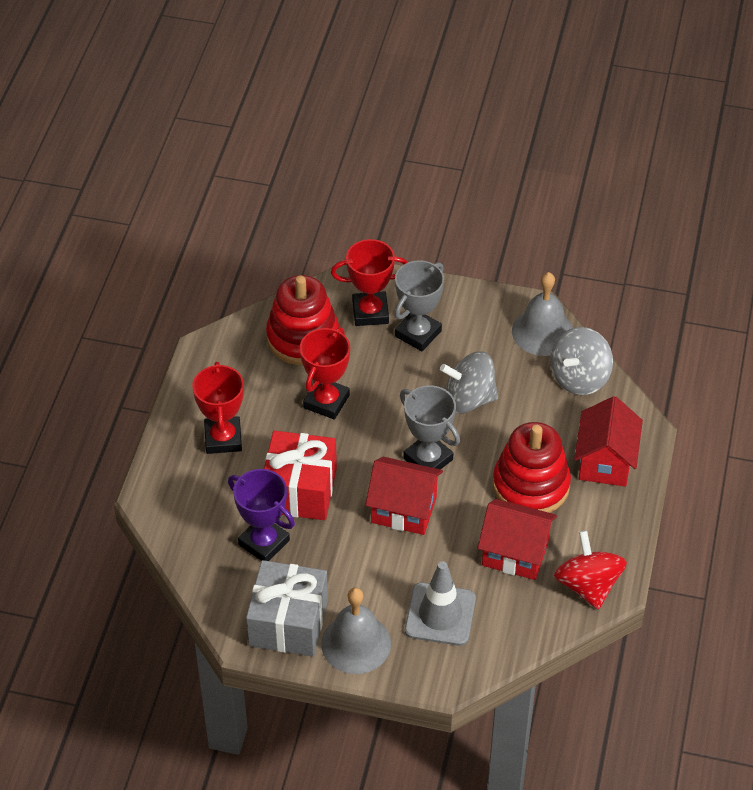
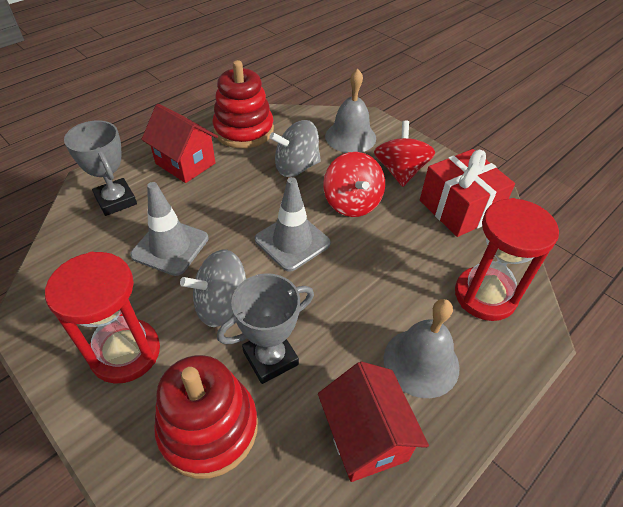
grey gift: 1 -> 0
grey traffic cone: 1 -> 2
purple trophy: 1 -> 0
red hourglass: 0 -> 2
red house: 3 -> 2
red spinning top: 1 -> 2
red trophy: 3 -> 0

